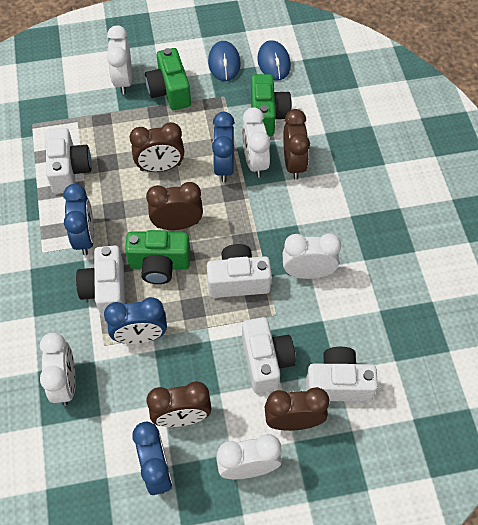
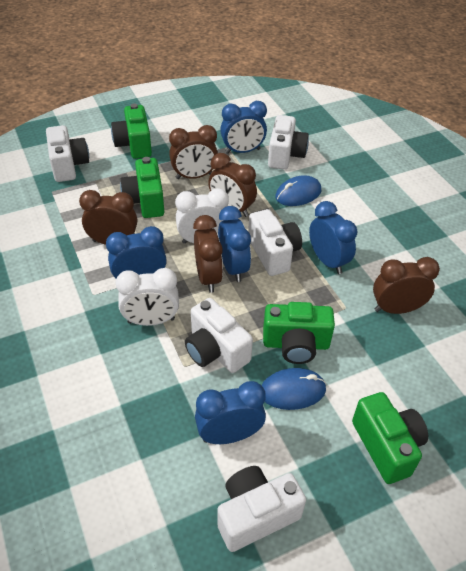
blue clock: 4 -> 5
green camera: 3 -> 4
white clock: 5 -> 2

